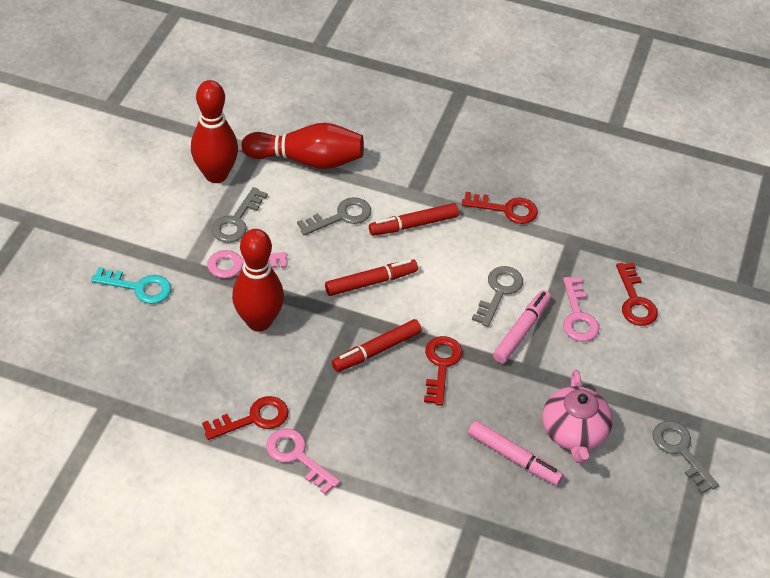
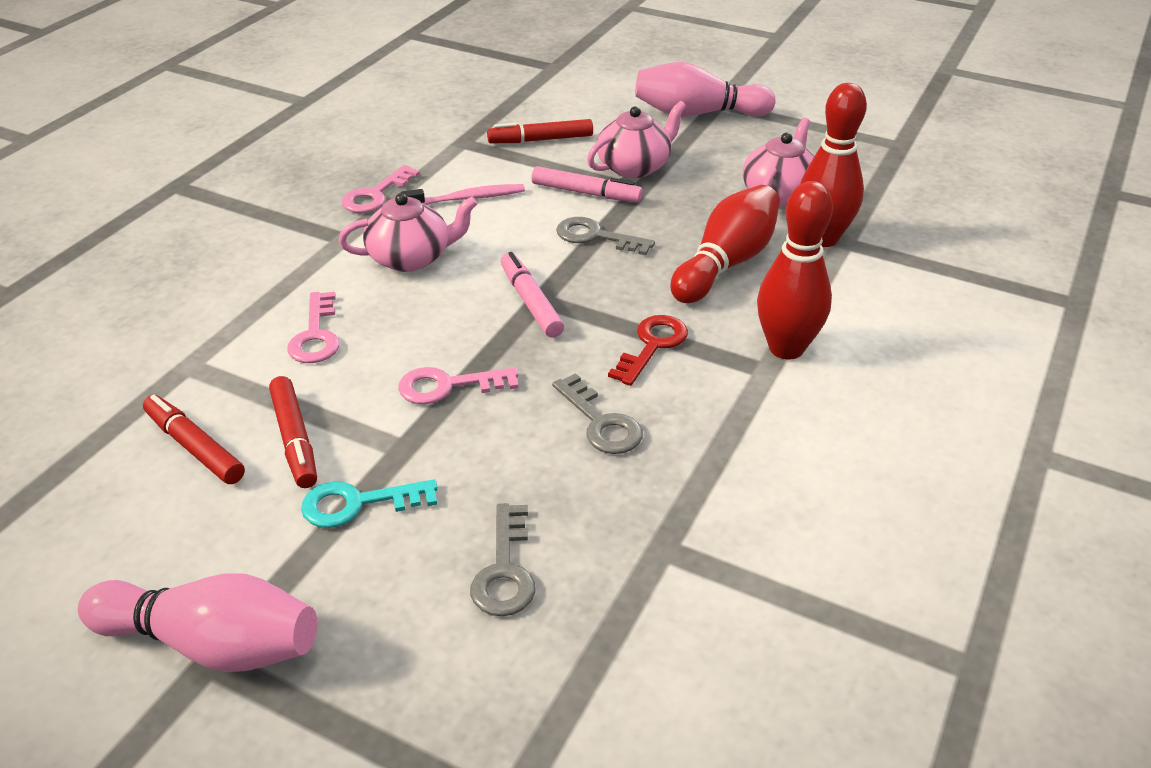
grey key: 4 -> 3
pink bowling pin: 0 -> 2
pink teapot: 1 -> 3
pink toothbrush: 0 -> 1
red key: 4 -> 1

